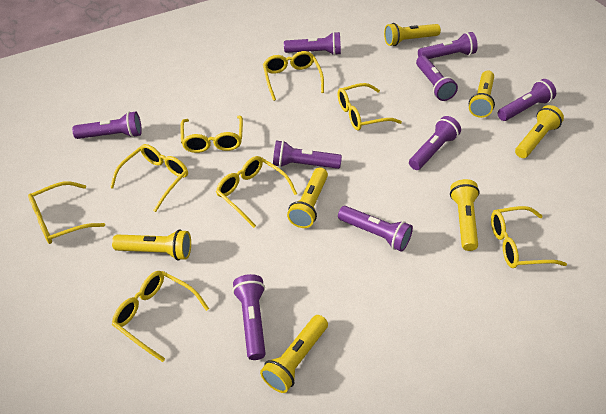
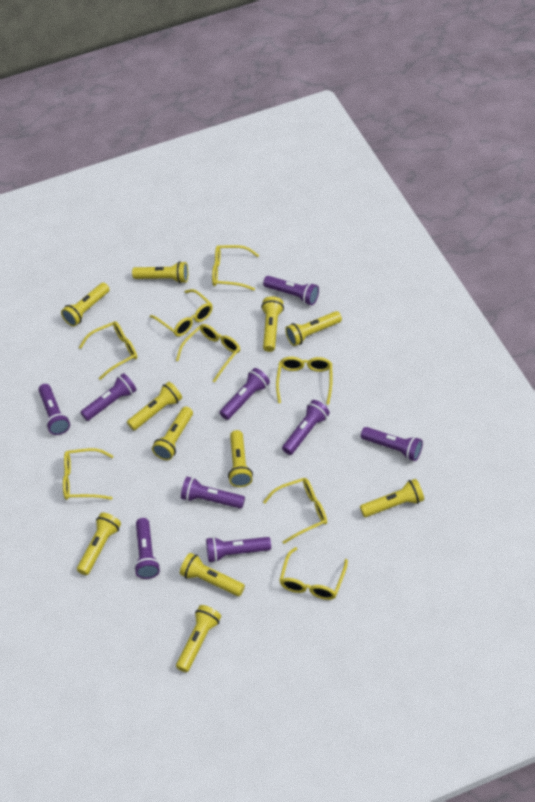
yellow flashlight: 7 -> 11

